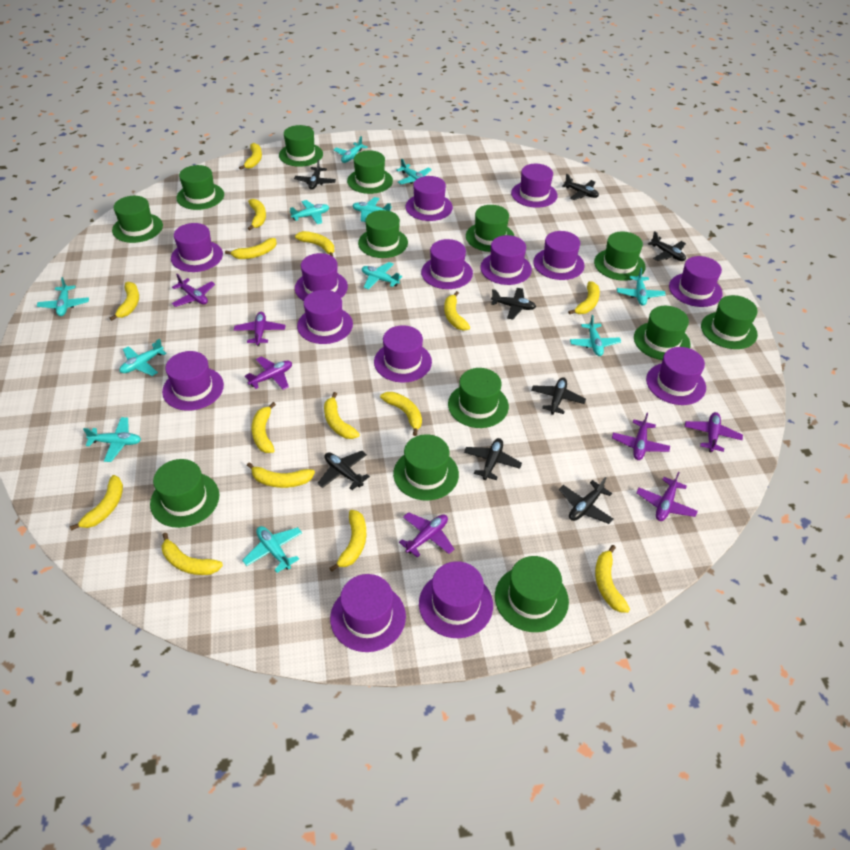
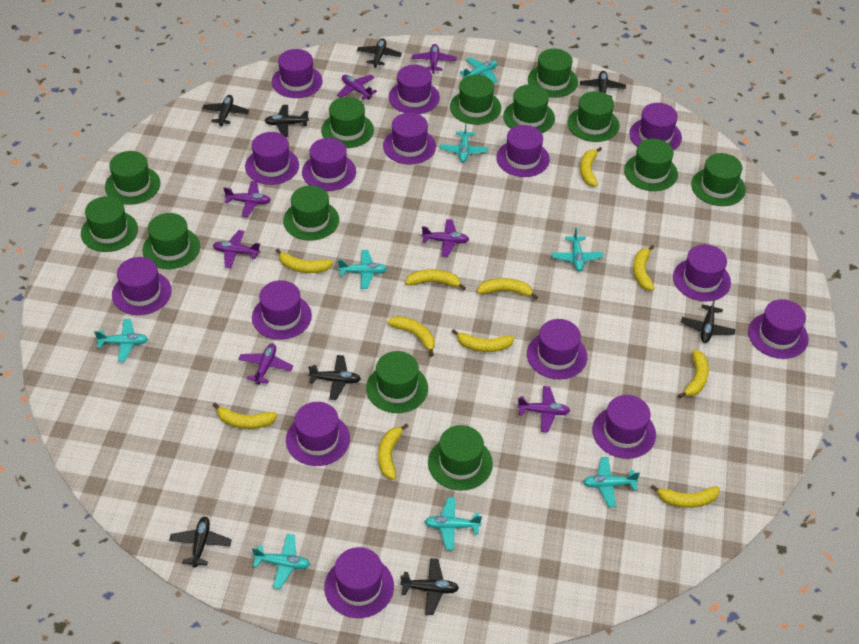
purple hat: 14 -> 15
turquoise plane: 11 -> 8
yellow banana: 15 -> 11

